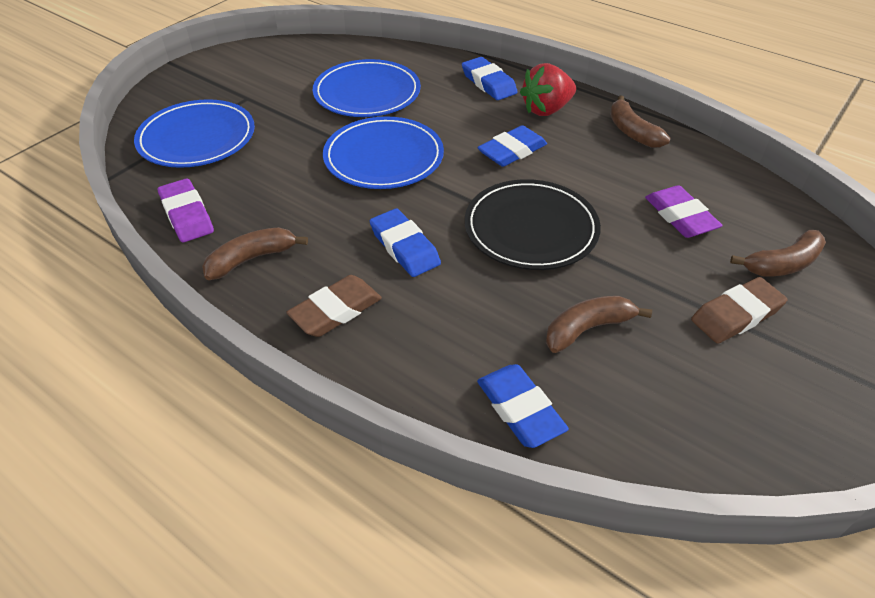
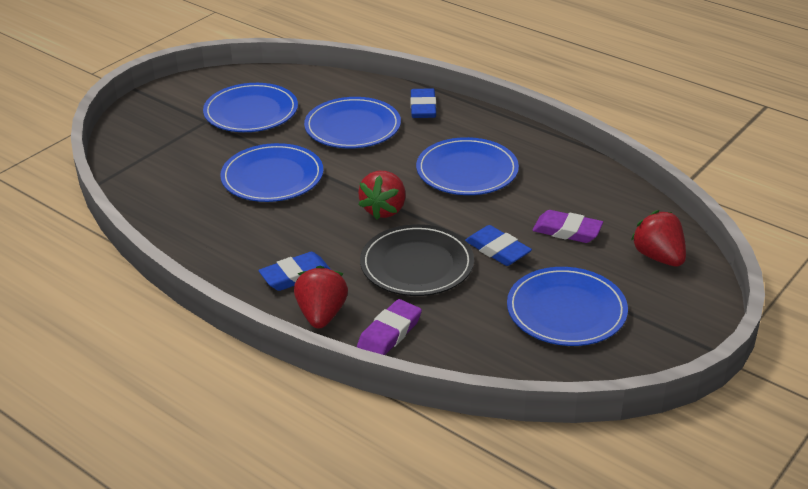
blue eraser: 4 -> 3
blue plate: 3 -> 5
brown banana: 4 -> 0
brown eraser: 2 -> 0
red strawberry: 1 -> 3

